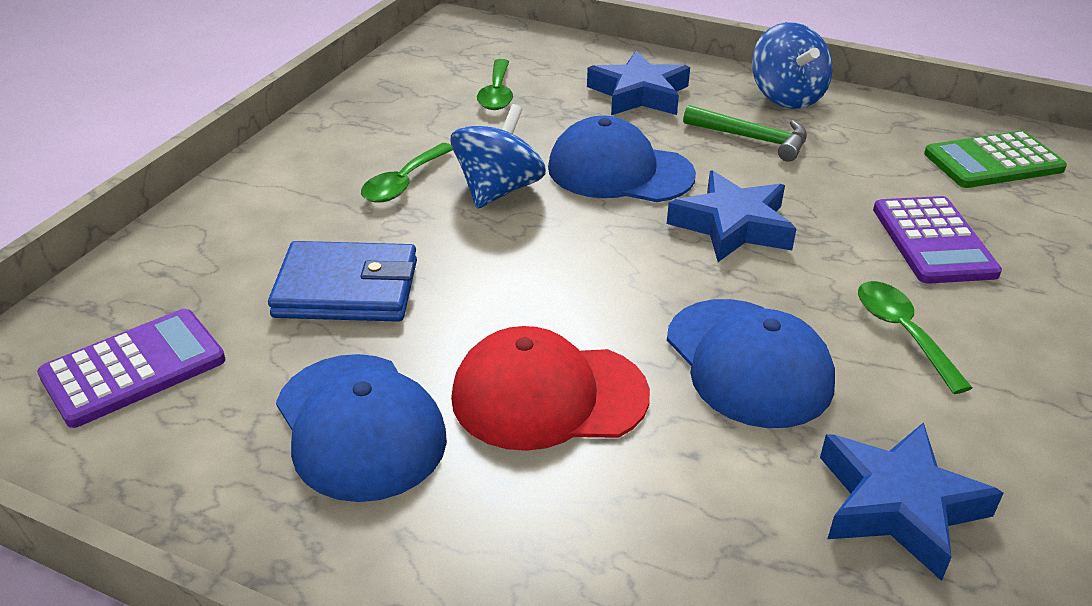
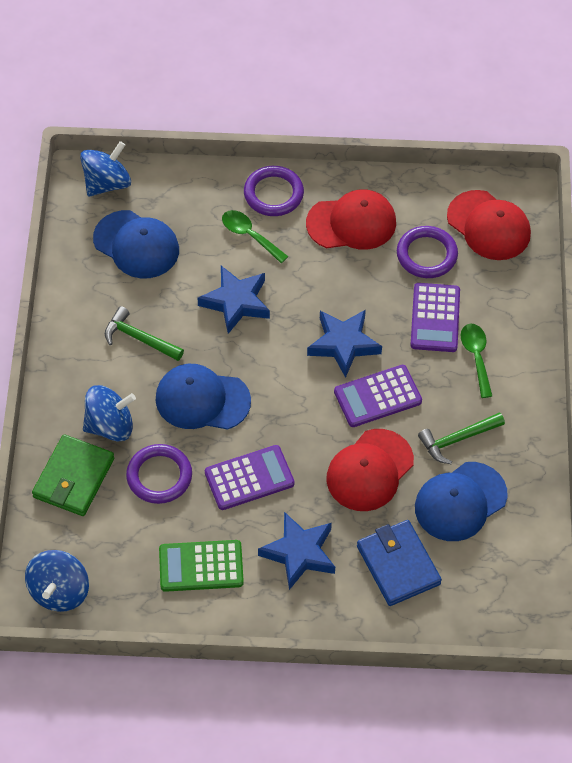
blue spinning top: 2 -> 3
green hammer: 1 -> 2
green spoon: 3 -> 2
green wallet: 0 -> 1
purple calculator: 2 -> 3
purple ring: 0 -> 3
red cap: 1 -> 3

